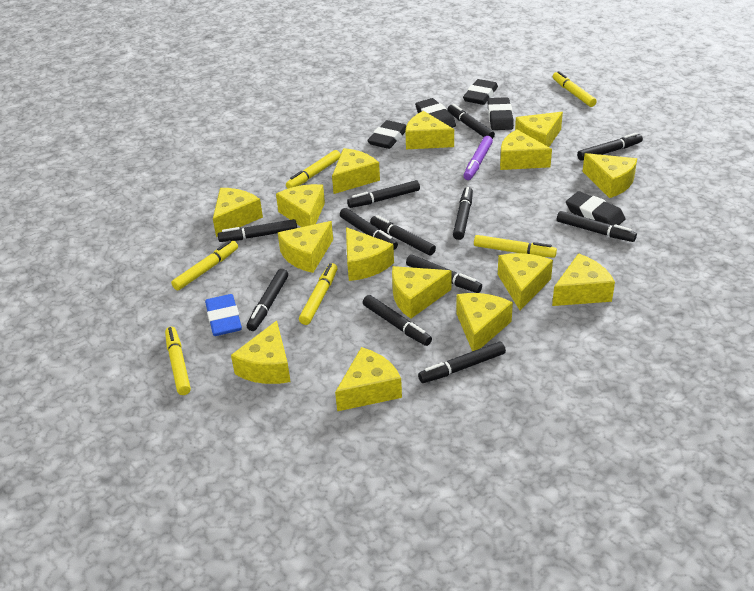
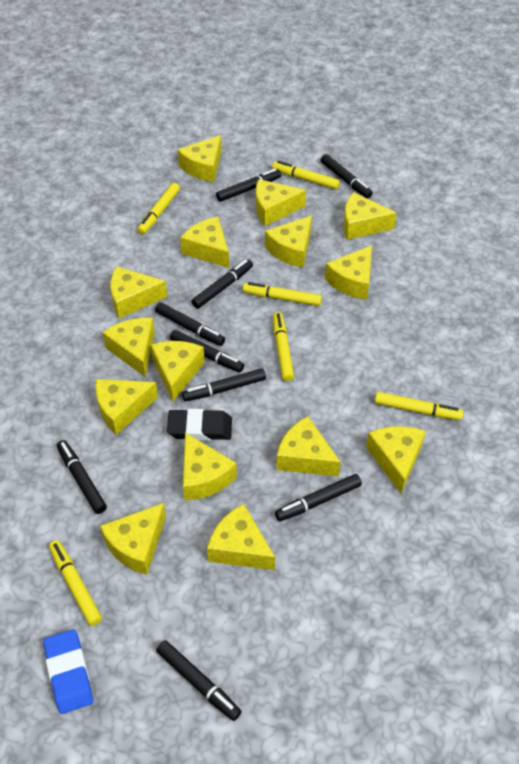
black eraser: 5 -> 1
black marker: 12 -> 9
purple marker: 1 -> 0

